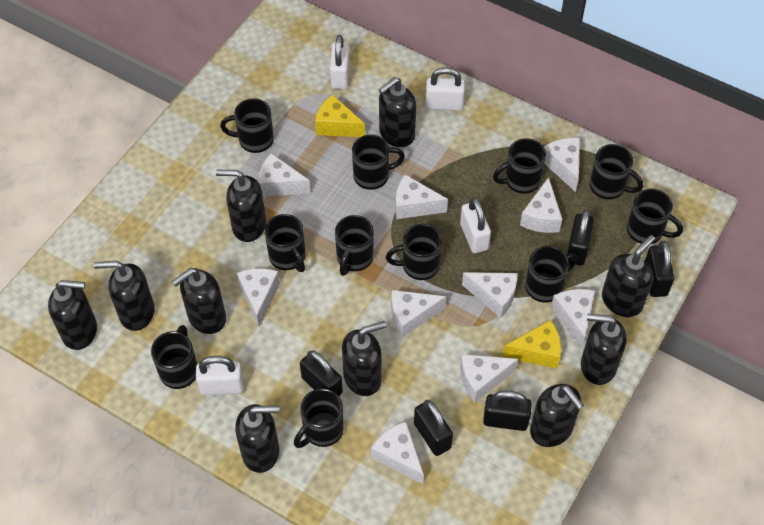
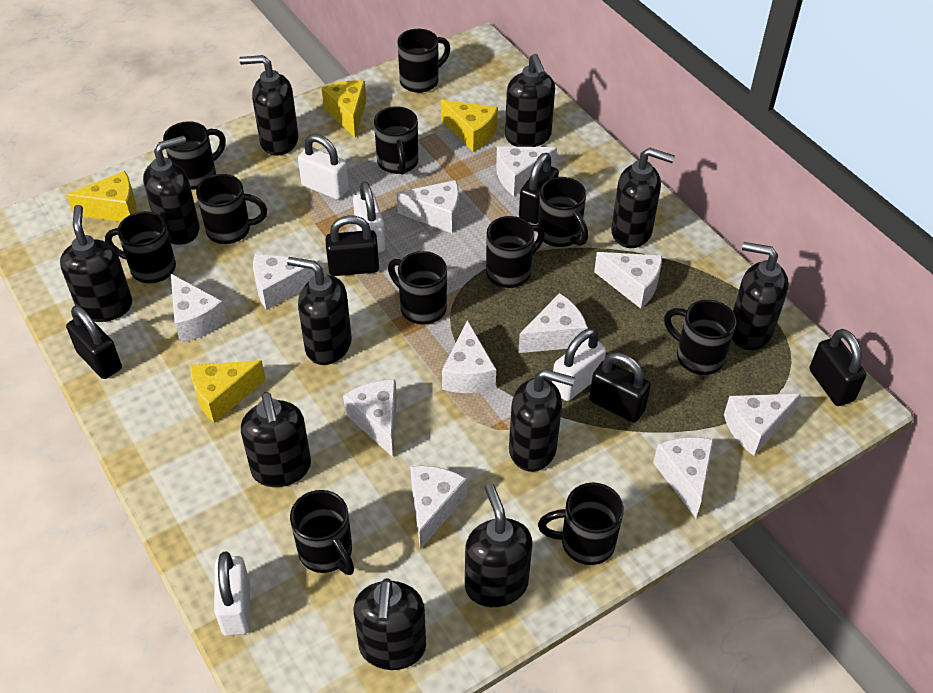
black soap dispenser: 10 -> 11
white cheese: 10 -> 11
yellow cheese: 2 -> 4

